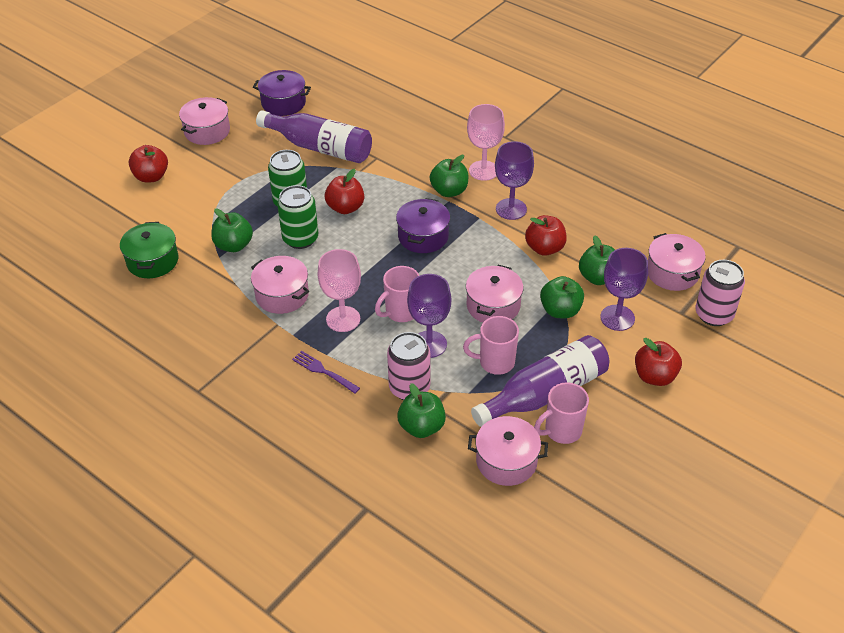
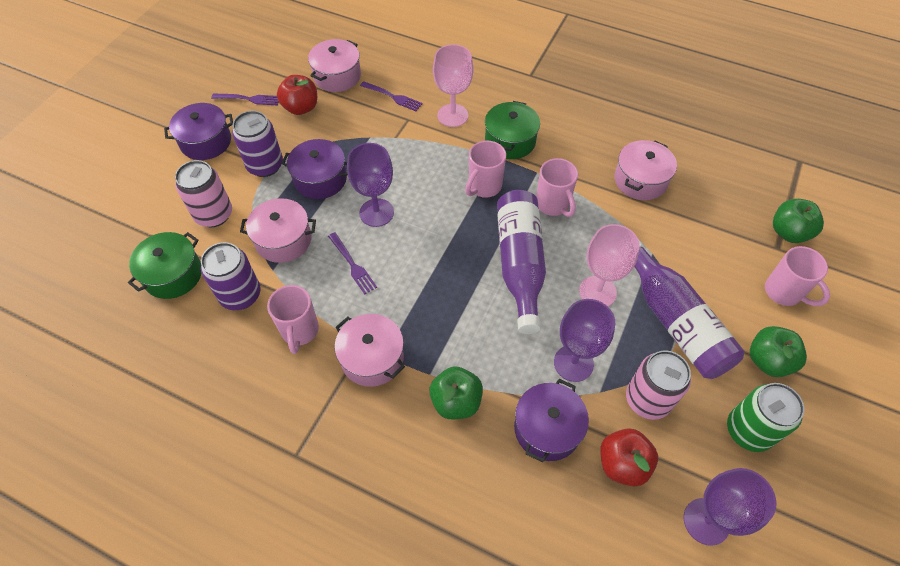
green apple: 5 -> 3
green can: 2 -> 1
green pot: 1 -> 2
pink mug: 3 -> 4
pink pot: 5 -> 4
purple can: 0 -> 2
purple fork: 1 -> 3
purple pot: 2 -> 3
red apple: 4 -> 2

